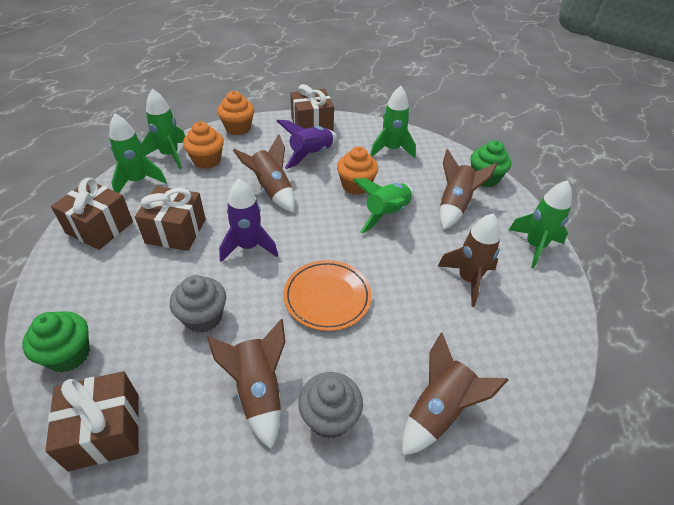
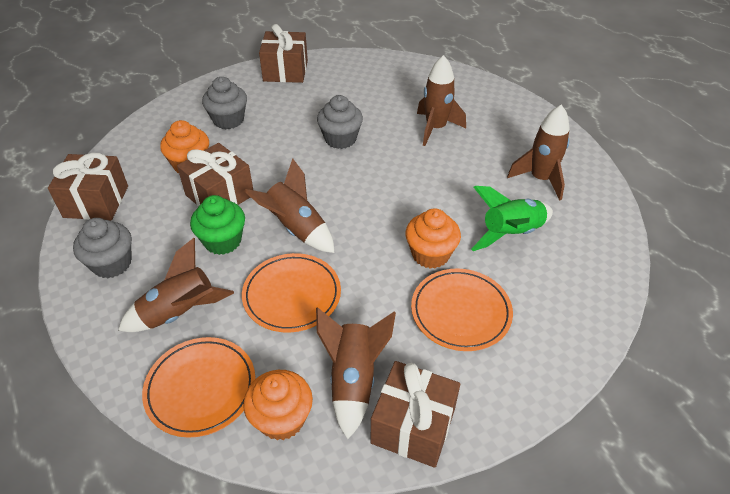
green cupcake: 2 -> 1
green rocket: 5 -> 1
grey cupcake: 2 -> 3
orange plate: 1 -> 3
purple rocket: 2 -> 0

